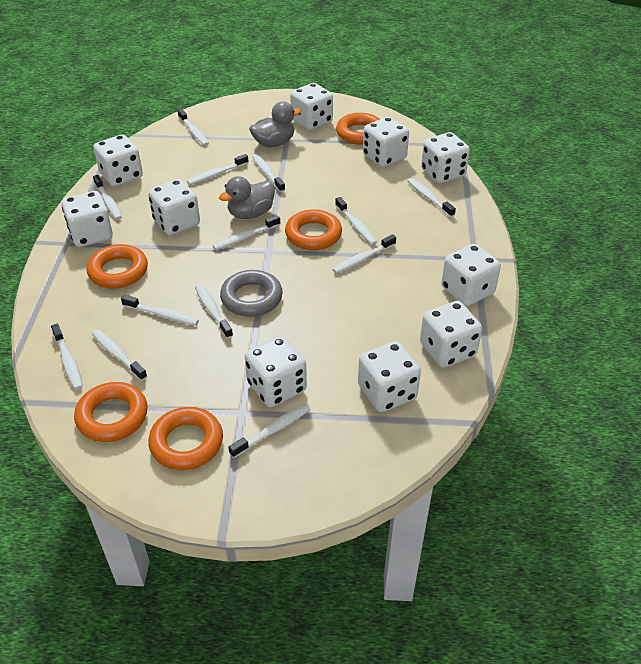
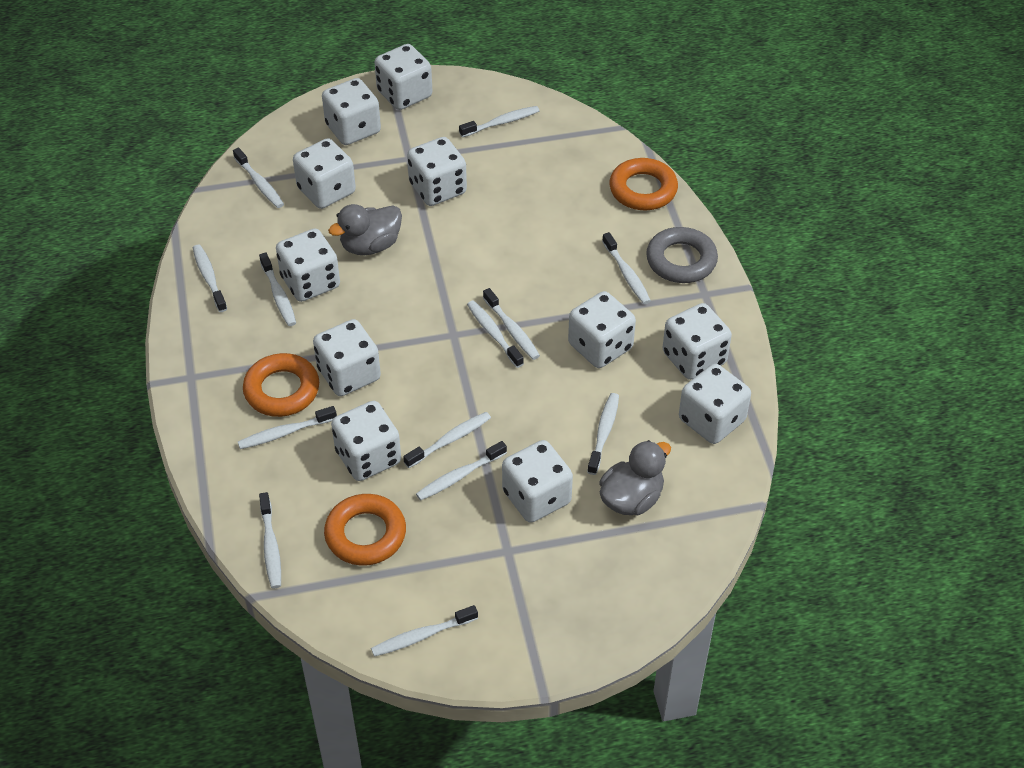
orange ring: 5 -> 3
white dice: 10 -> 11

